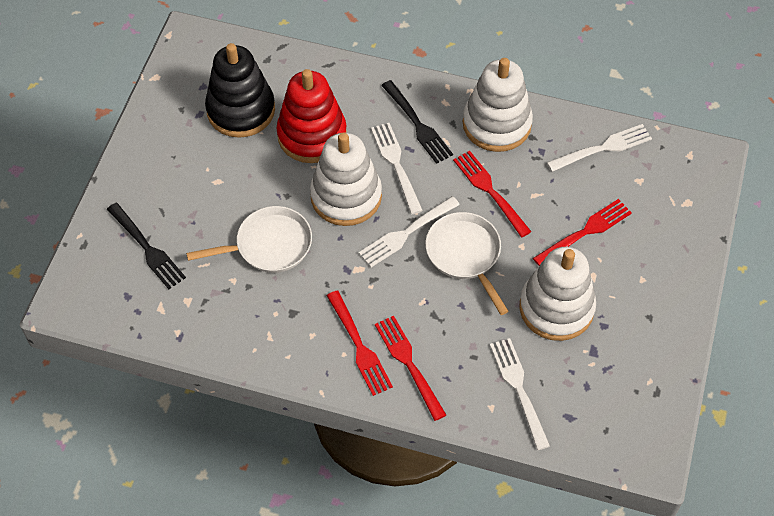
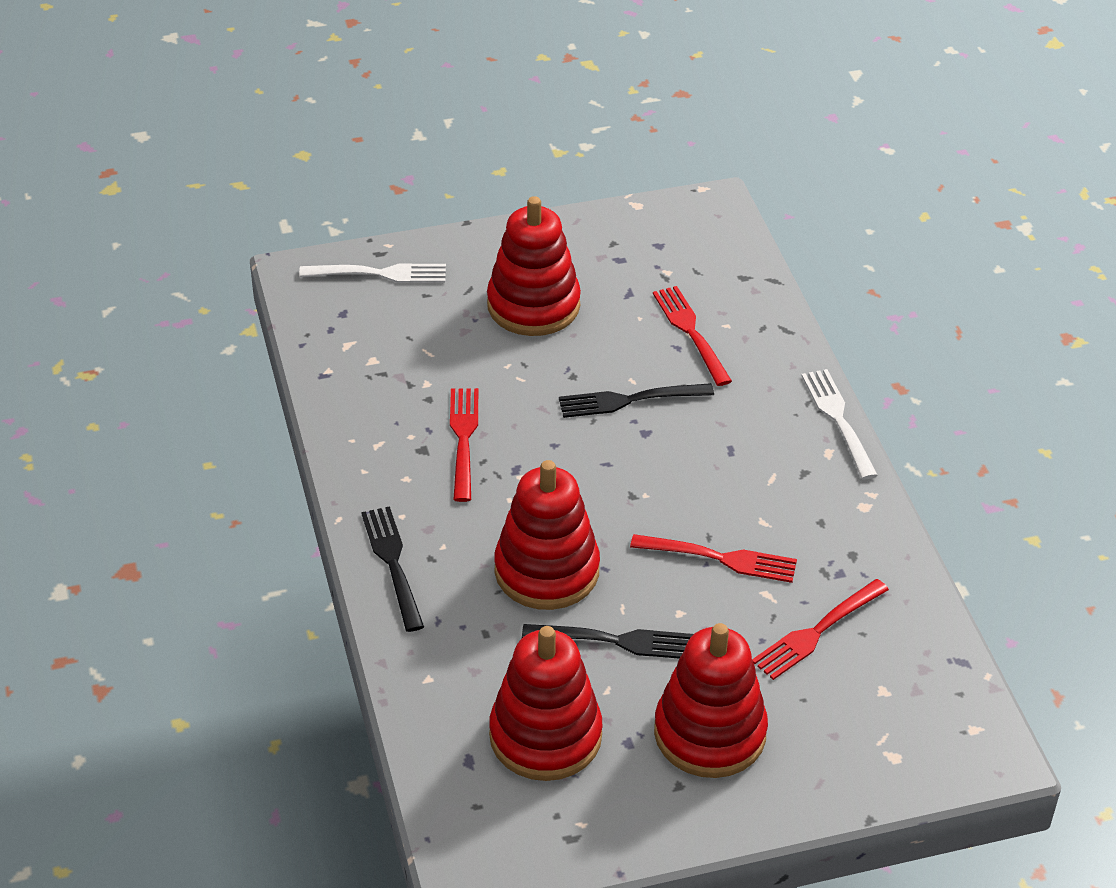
black fork: 2 -> 3
black stacking toy: 1 -> 0
red stacking toy: 1 -> 4
white fork: 4 -> 2
white pan: 2 -> 0
white stacking toy: 3 -> 0

